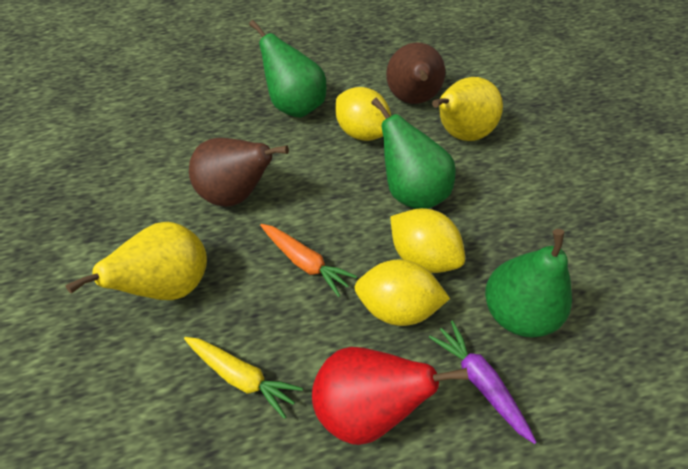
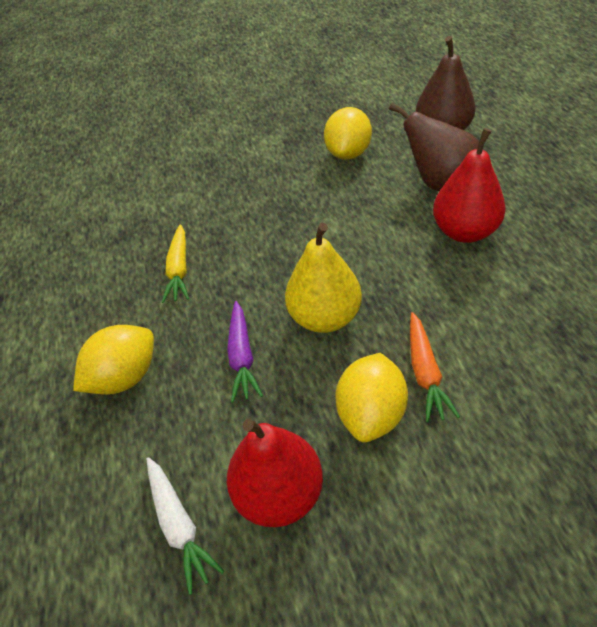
green pear: 3 -> 0
red pear: 1 -> 2
white carrot: 0 -> 1
yellow pear: 2 -> 1

